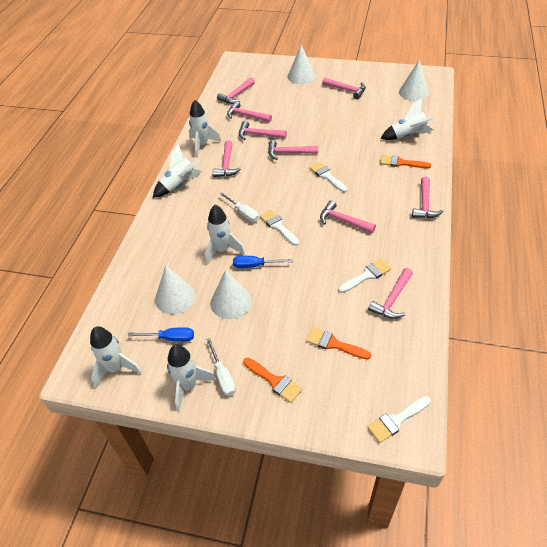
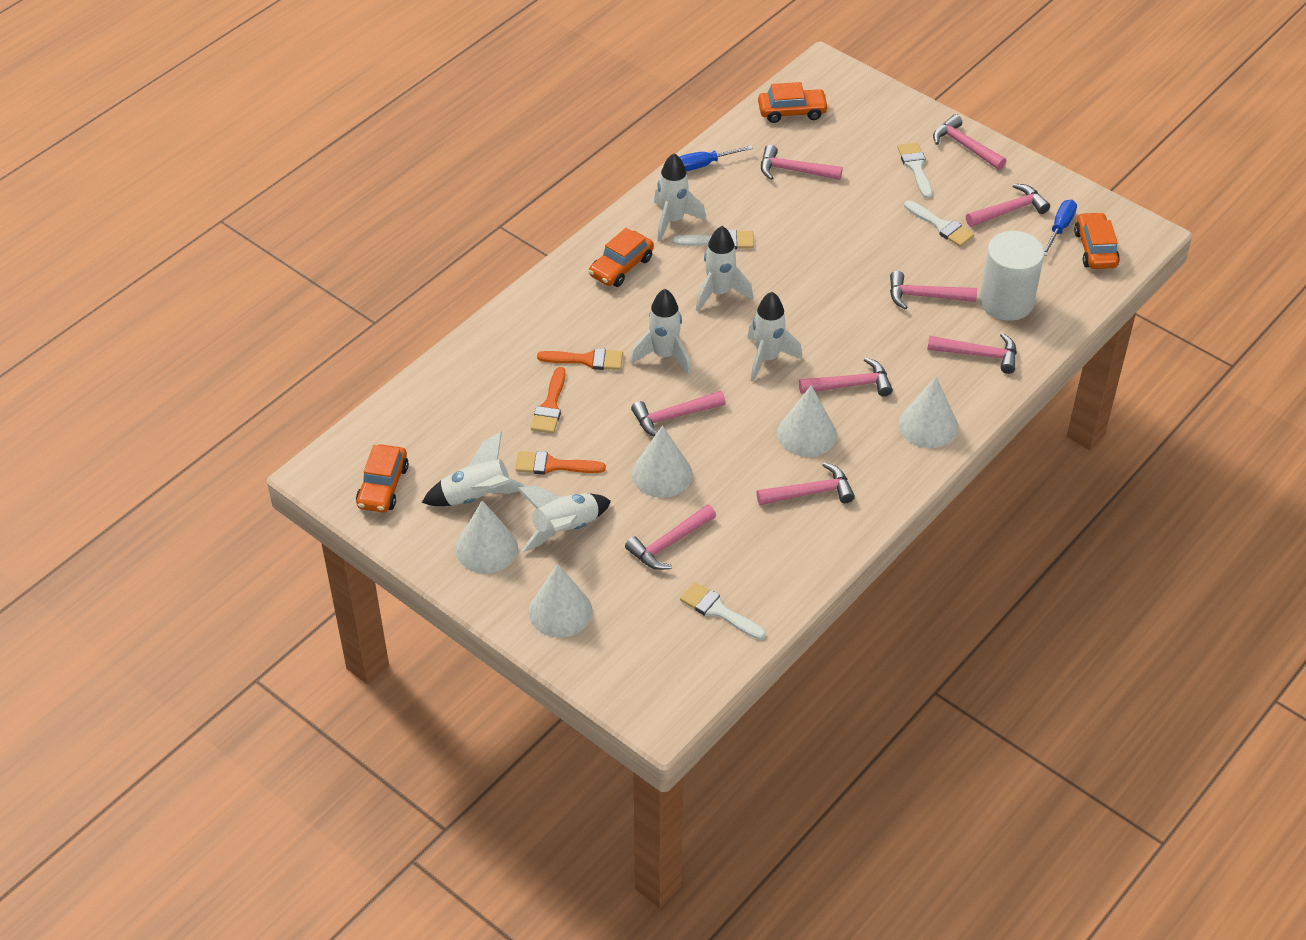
orange car: 0 -> 4
white cone: 4 -> 5
white cylinder: 0 -> 1
white screwdriver: 2 -> 0

